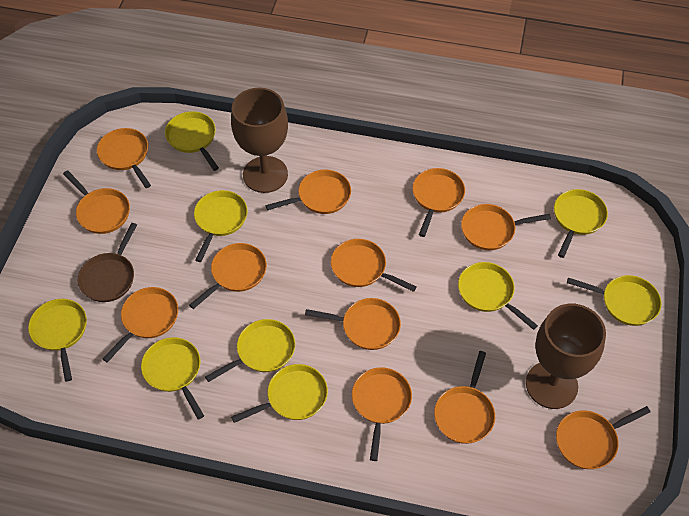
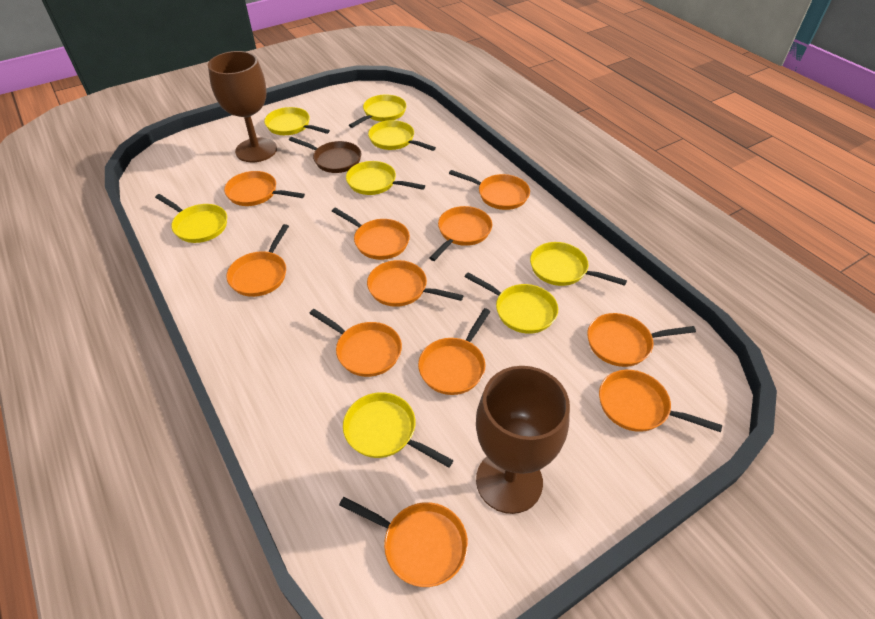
orange pan: 12 -> 11
yellow pan: 9 -> 8

